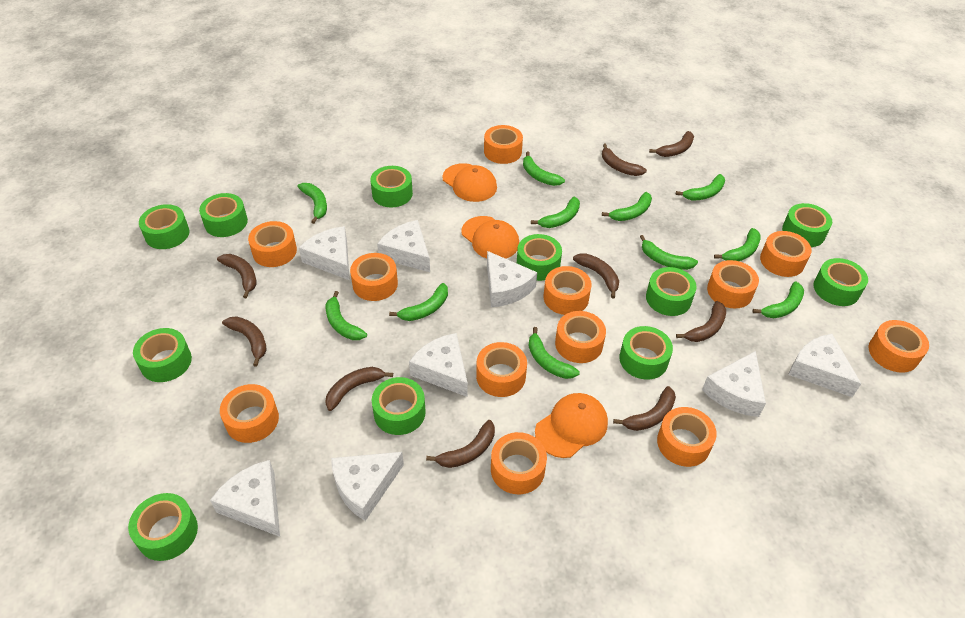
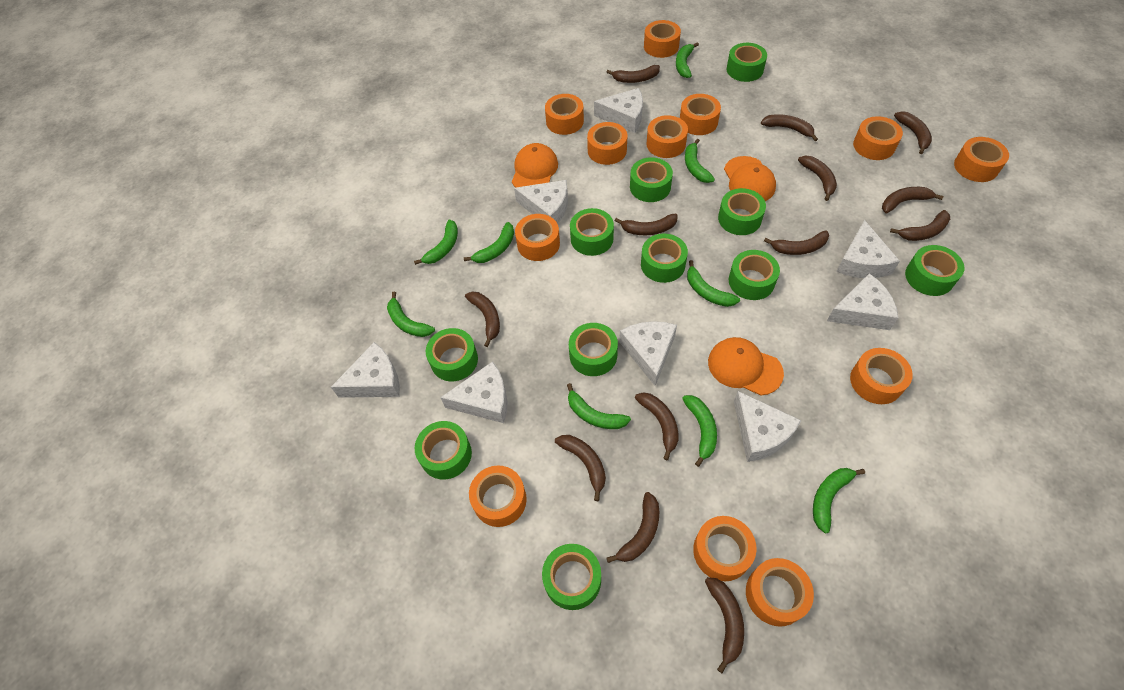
brown banana: 9 -> 13
green banana: 11 -> 9

